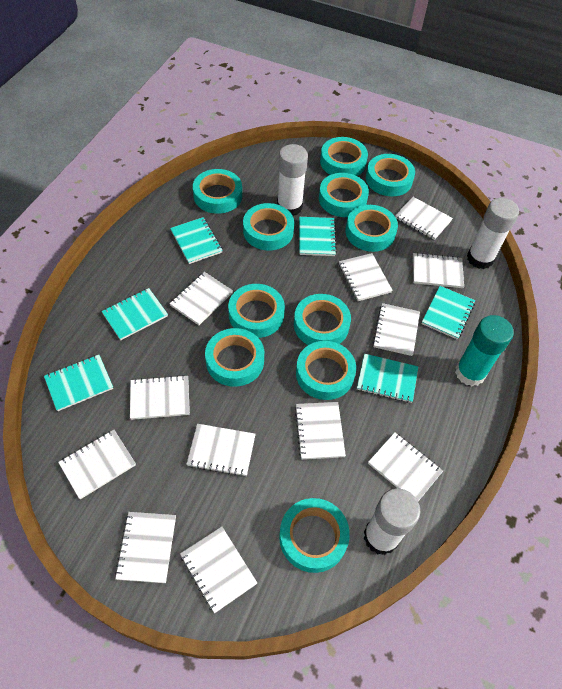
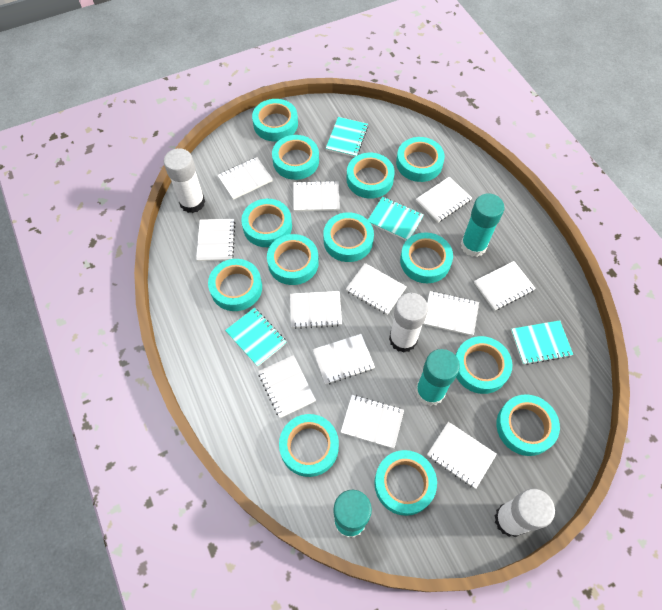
turquoise glue stick: 1 -> 3
turquoise notebook: 6 -> 4
turquoise tape: 11 -> 13

